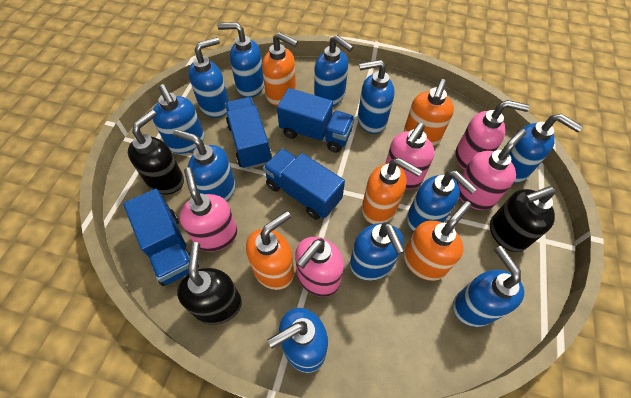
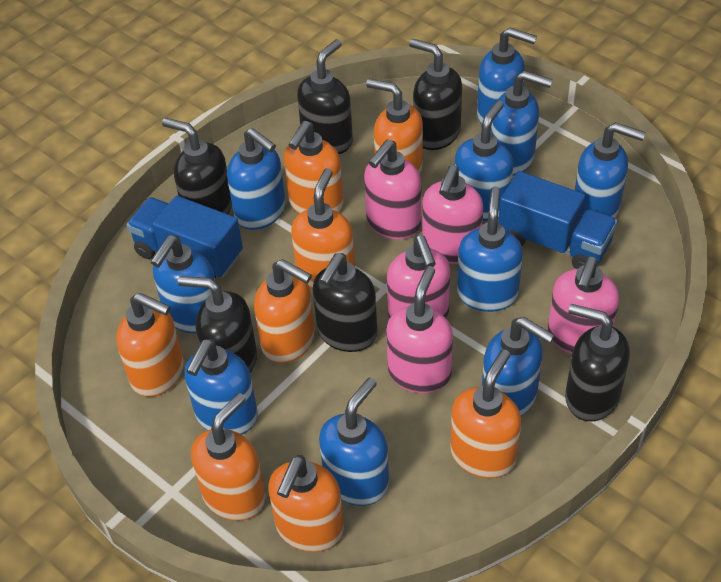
black soap dispenser: 3 -> 6
blue soap dispenser: 11 -> 10
blue truck: 4 -> 2
orange soap dispenser: 5 -> 8

